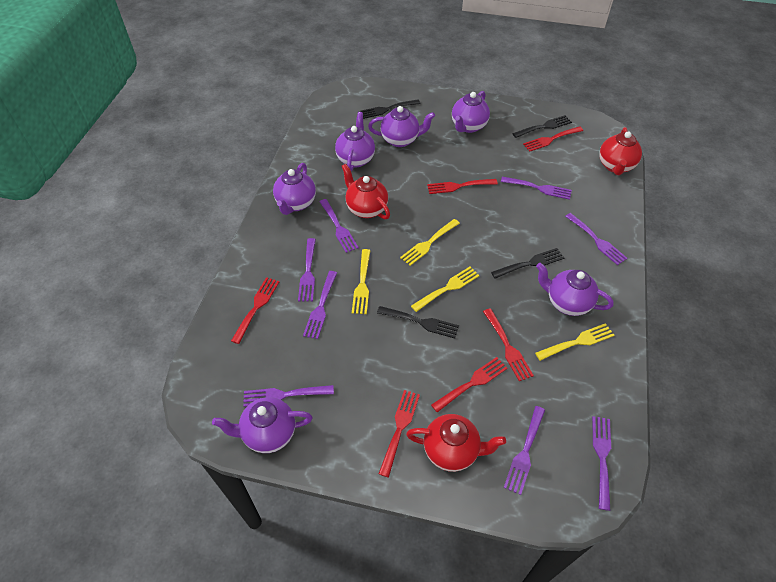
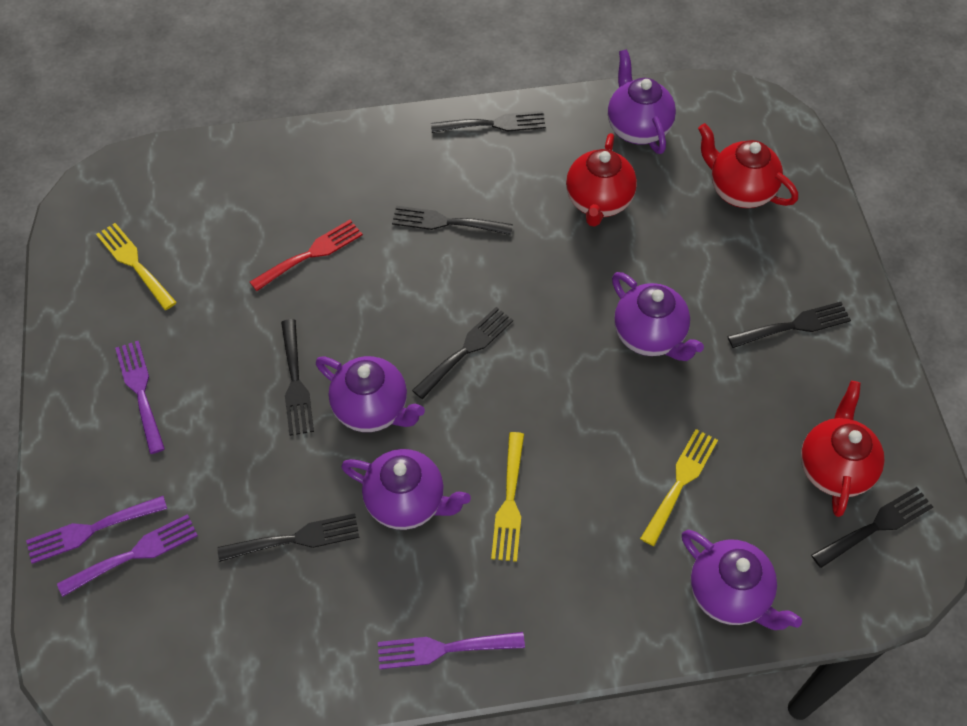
black fork: 4 -> 7
purple fork: 8 -> 4
purple teapot: 6 -> 5
red fork: 6 -> 1
yellow fork: 4 -> 3

